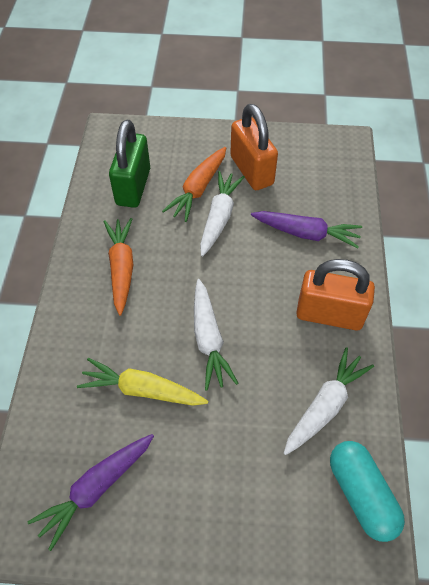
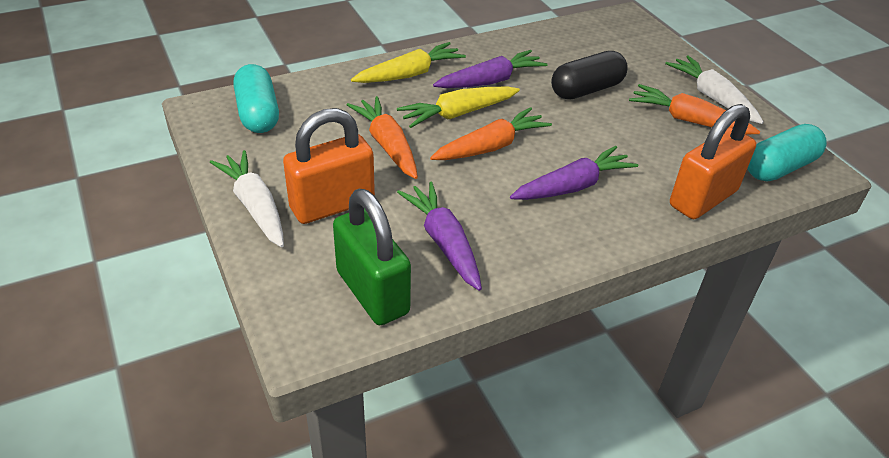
black capsule: 0 -> 1
orange carrot: 2 -> 3
purple carrot: 2 -> 3
turquoise capsule: 1 -> 2
white carrot: 3 -> 2
yellow carrot: 1 -> 2

